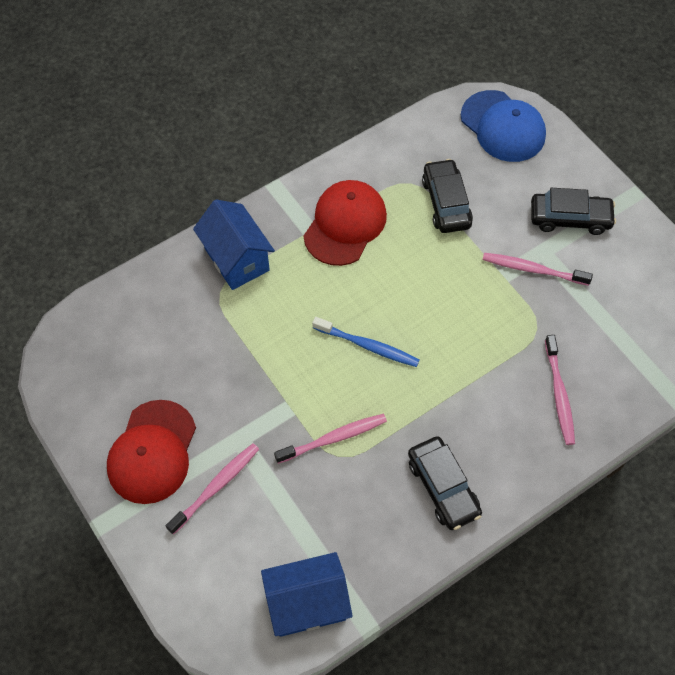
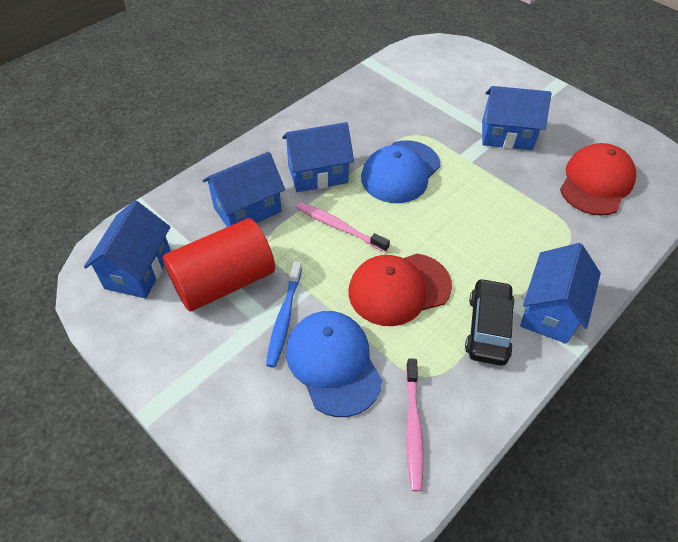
black car: 3 -> 1
blue cap: 1 -> 2
blue house: 2 -> 5
pink toothbrush: 4 -> 2
red cylinder: 0 -> 1

